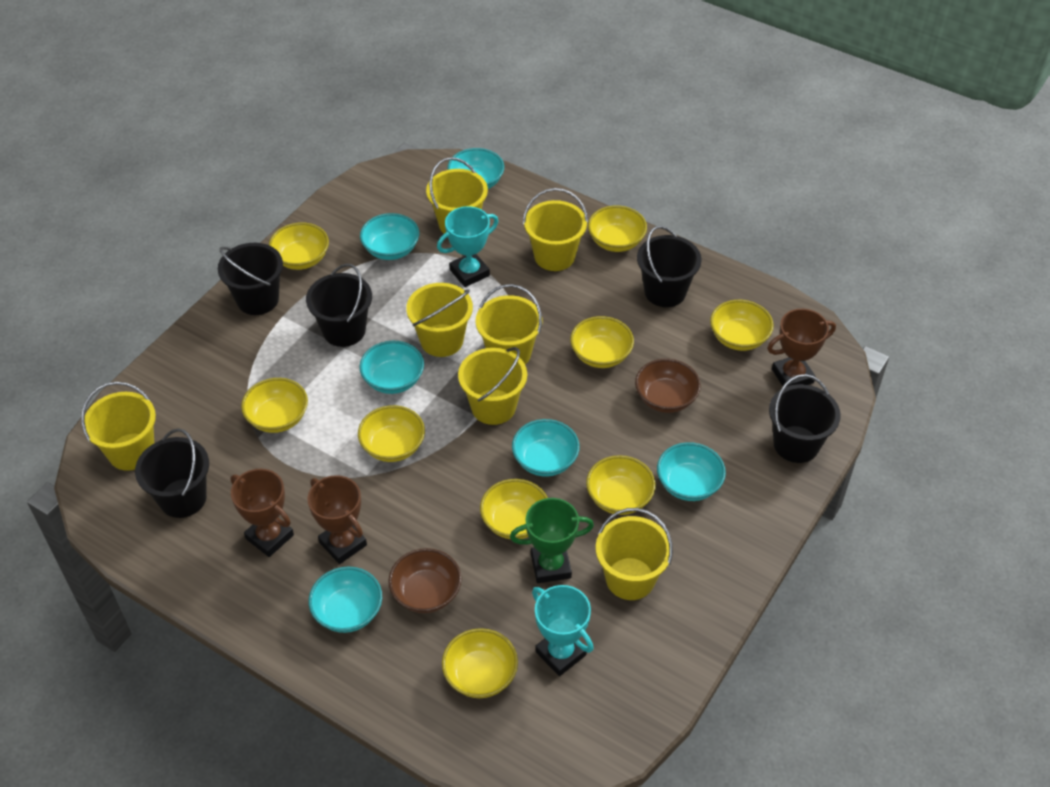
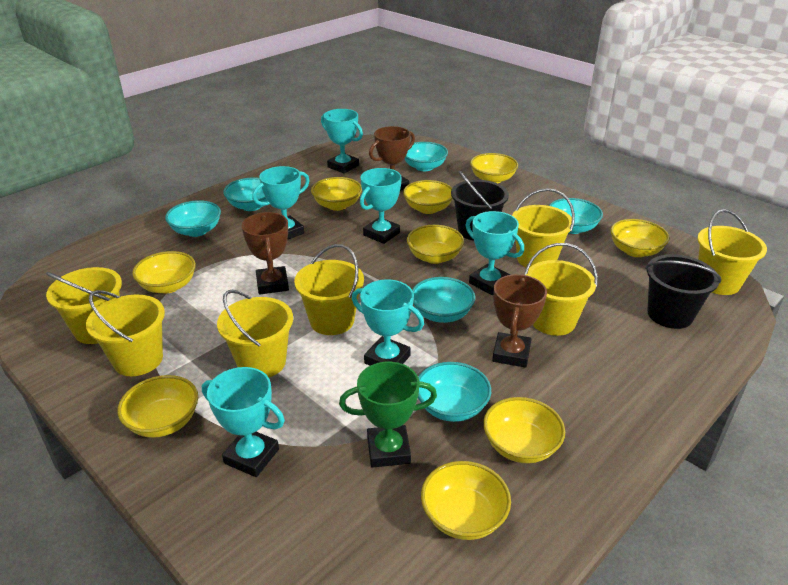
black bucket: 5 -> 2
brown bowl: 2 -> 0
turquoise trophy: 2 -> 6

